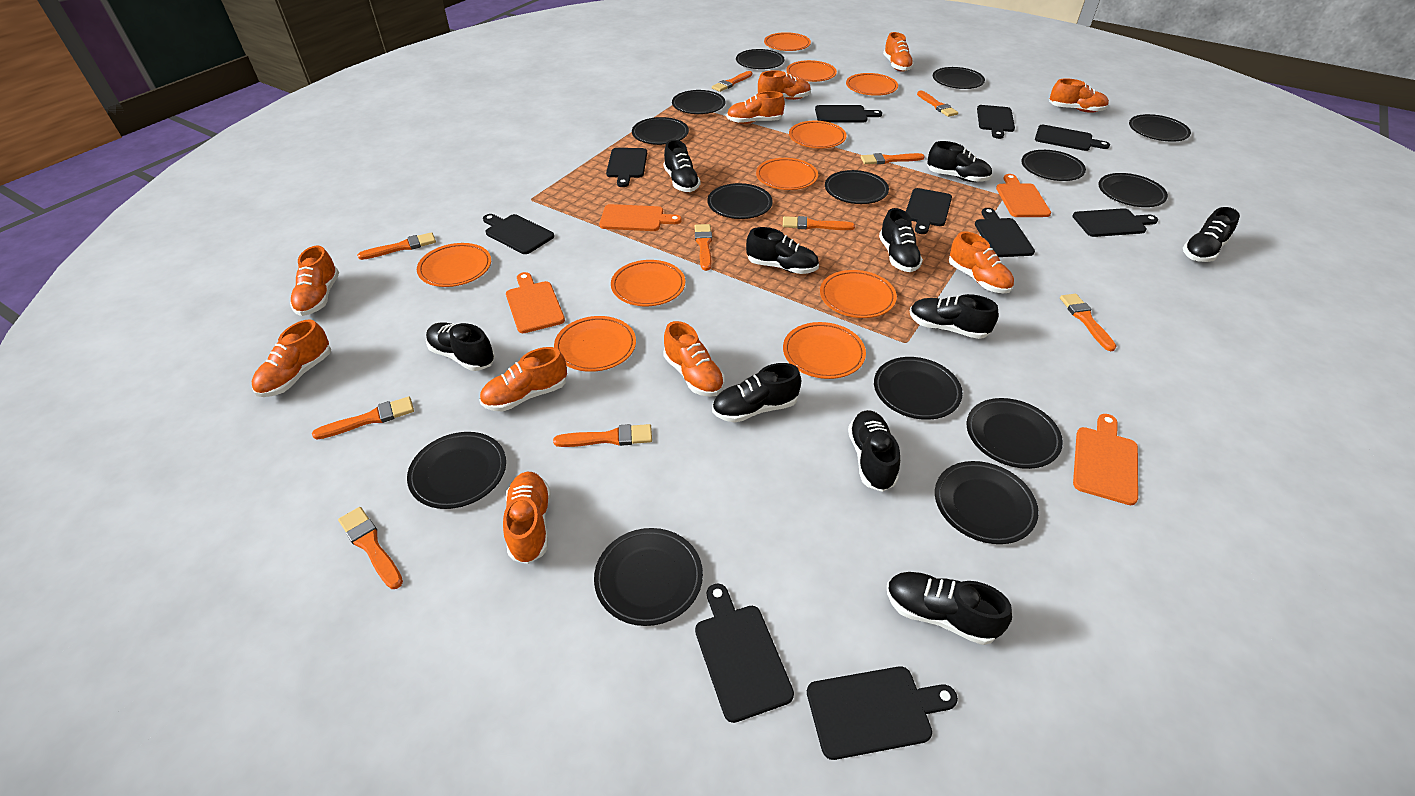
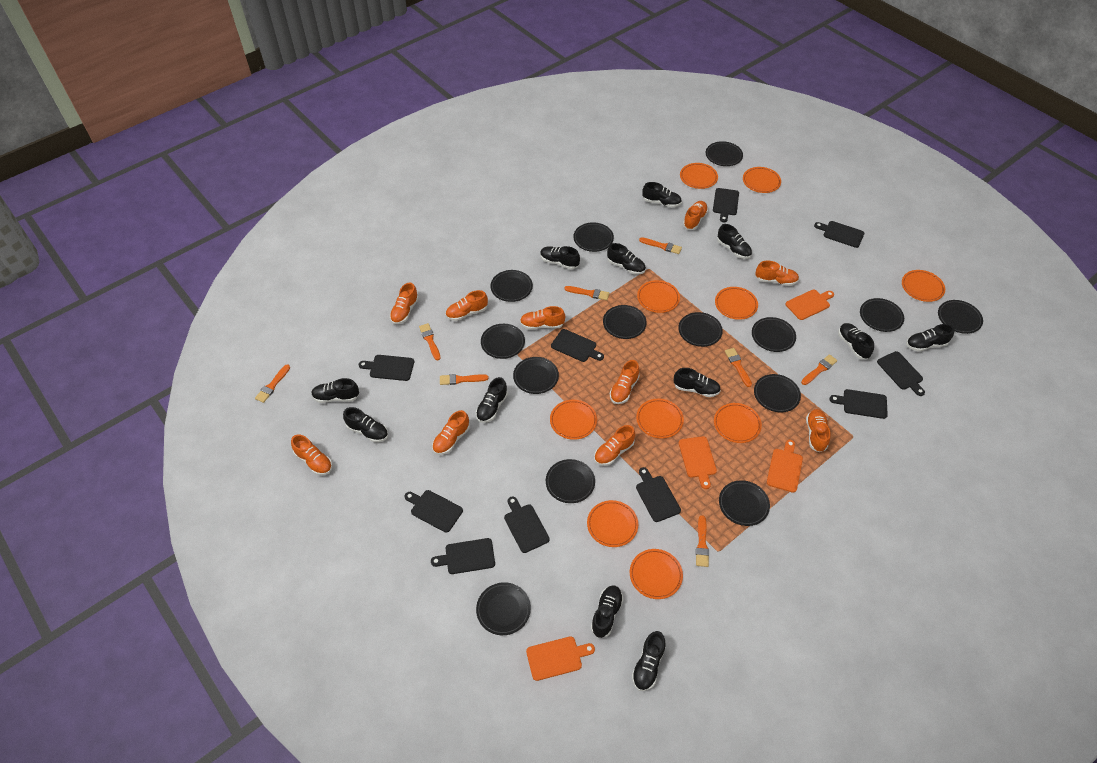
black shoe: 10 -> 12
orange brush: 10 -> 8

